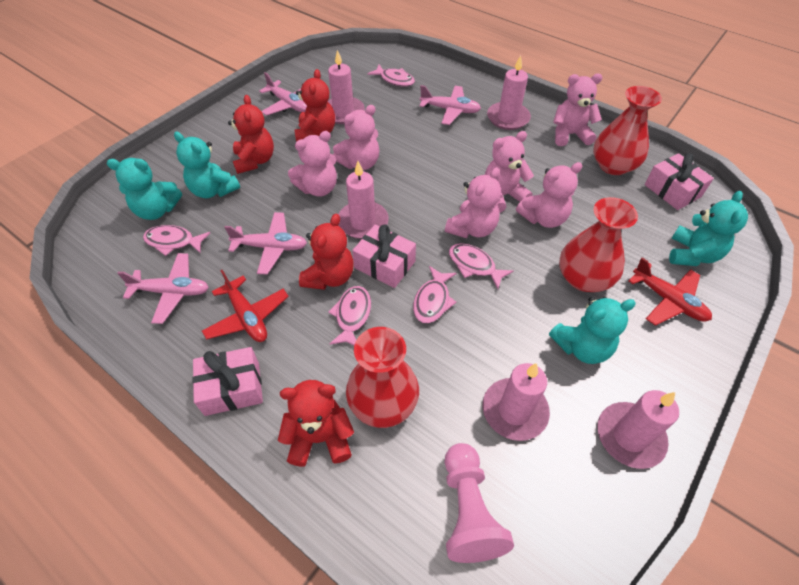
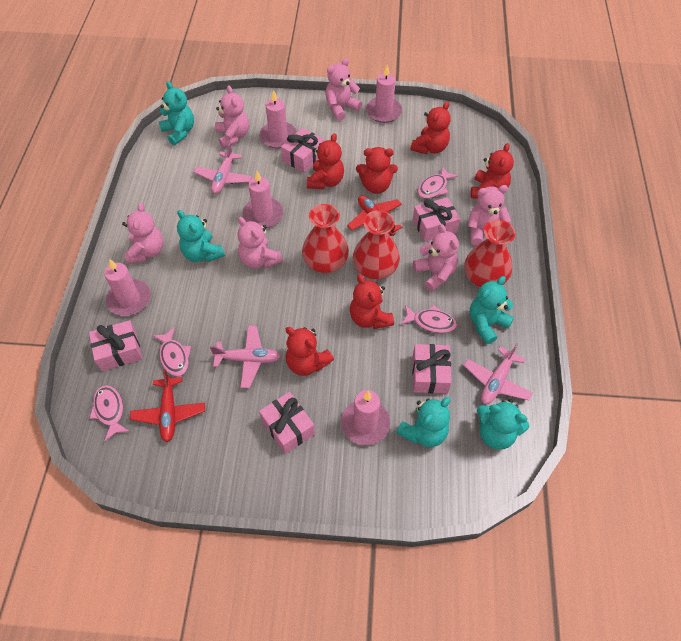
pink fish: 5 -> 4
pink gift: 3 -> 5
pink pawn: 1 -> 0
pink plane: 4 -> 3
red teddy bear: 4 -> 6
turquoise teddy bear: 4 -> 5

